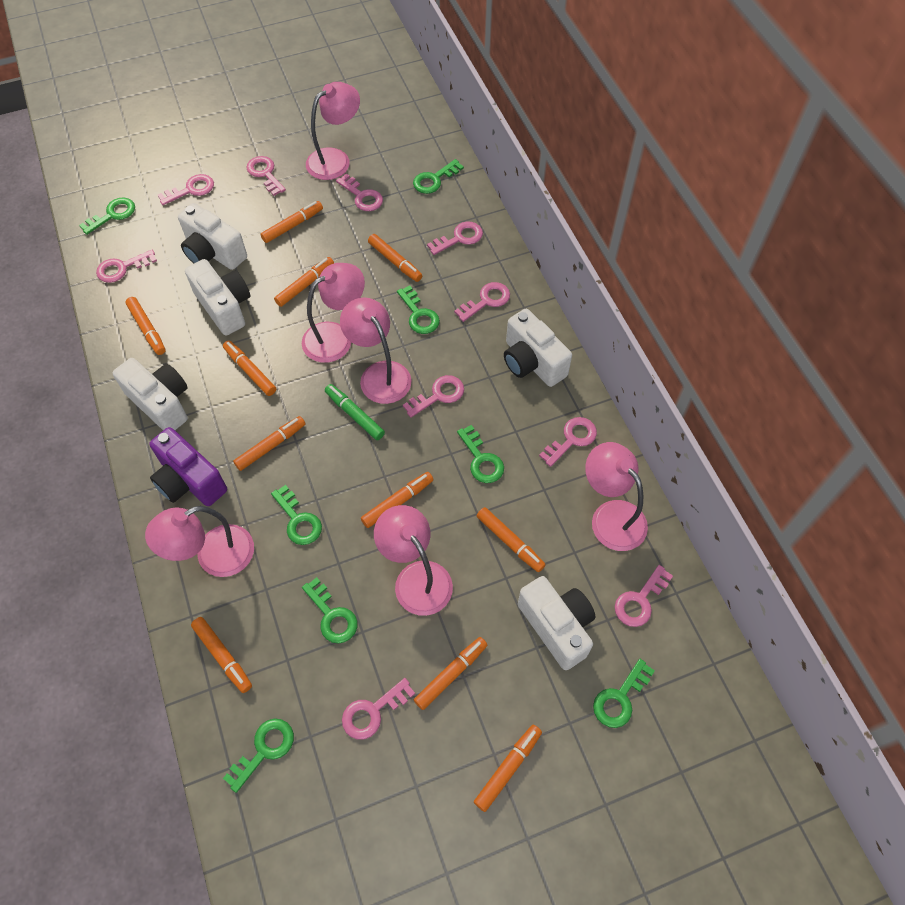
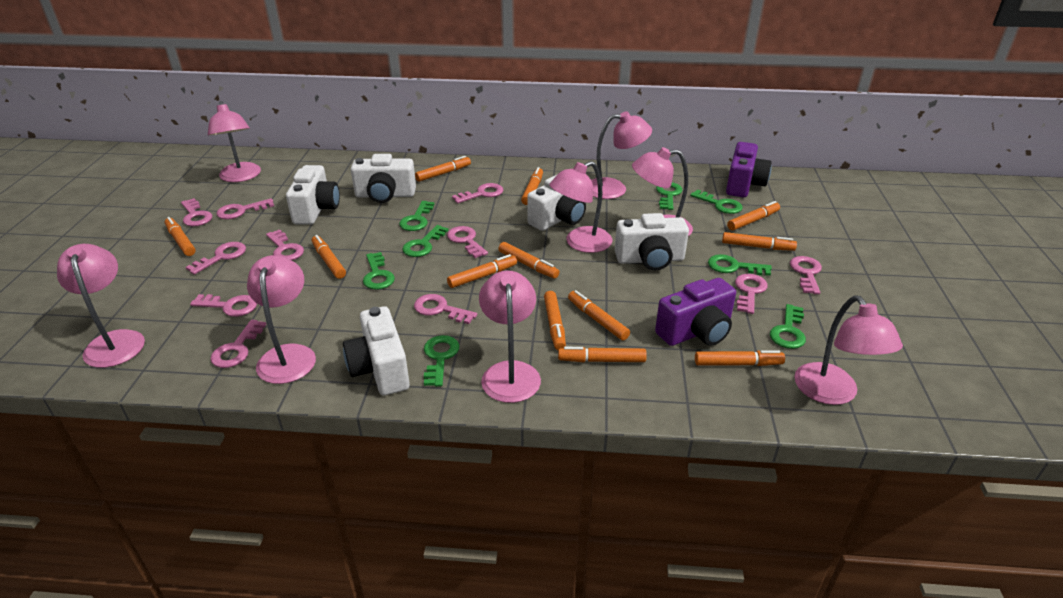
green marker: 1 -> 0
orange marker: 11 -> 12
pink key: 10 -> 11
pink lamp: 6 -> 8
purple camera: 1 -> 2

